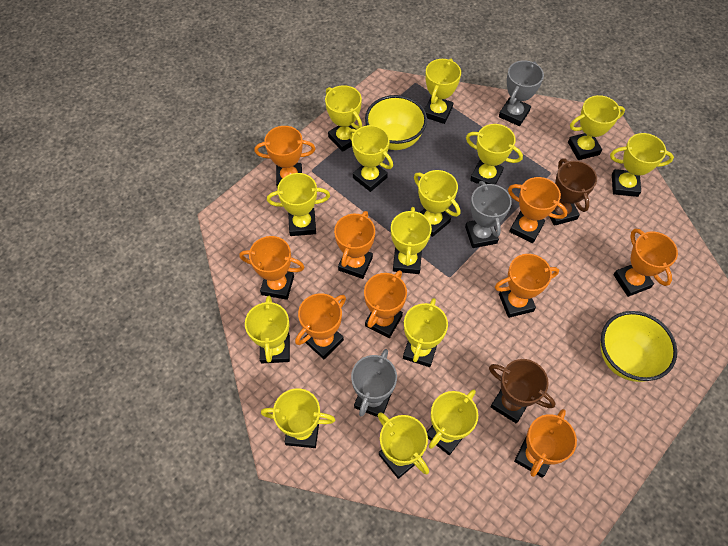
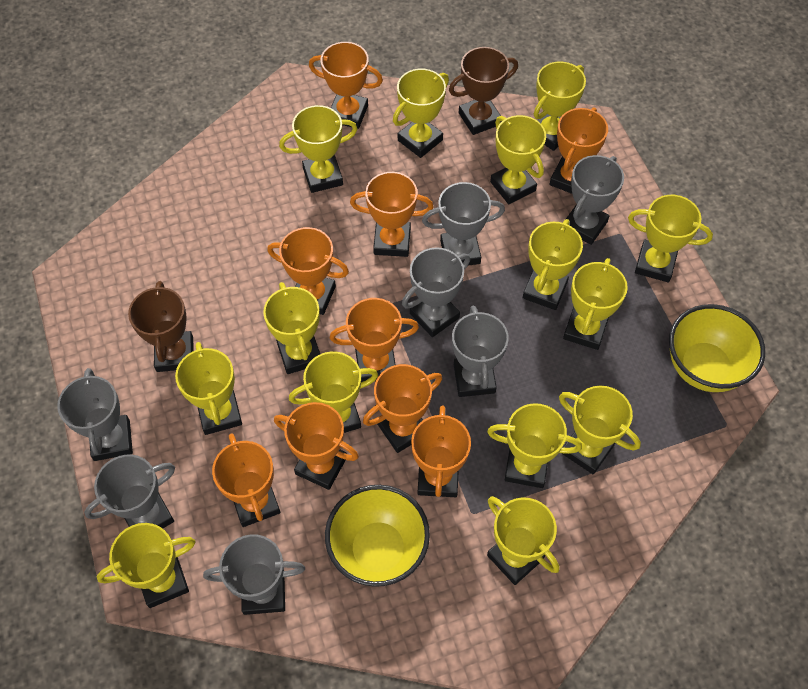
grey trophy: 3 -> 7

